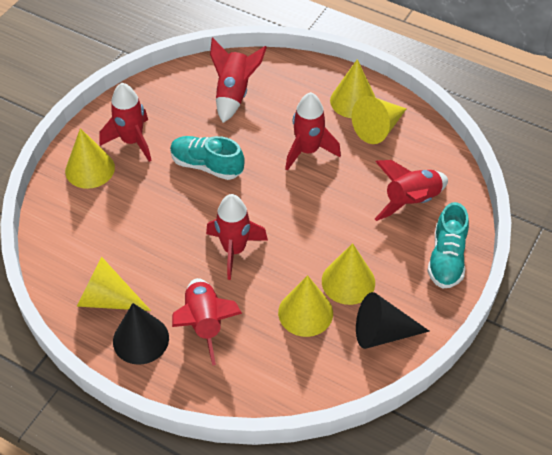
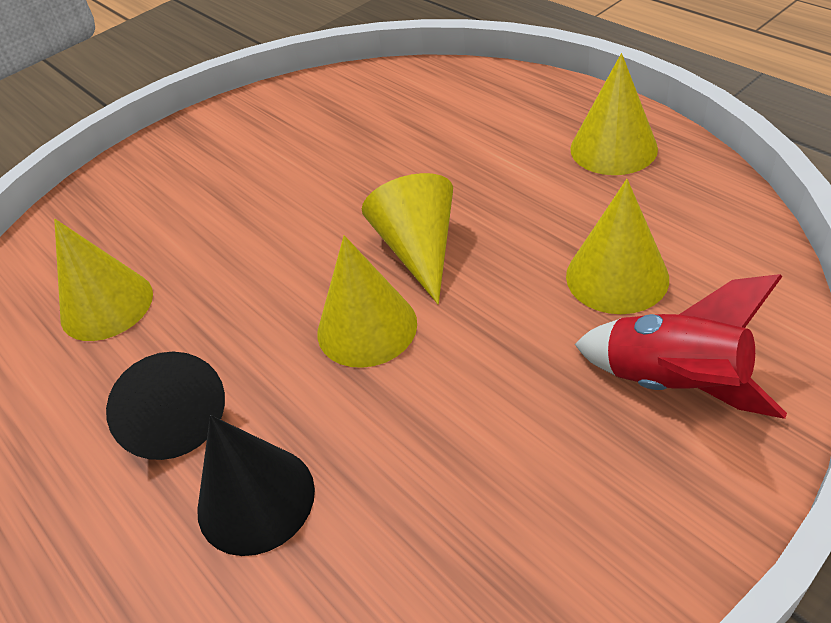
red rocket: 6 -> 1
turquoise shoe: 2 -> 0
yellow cone: 6 -> 5

